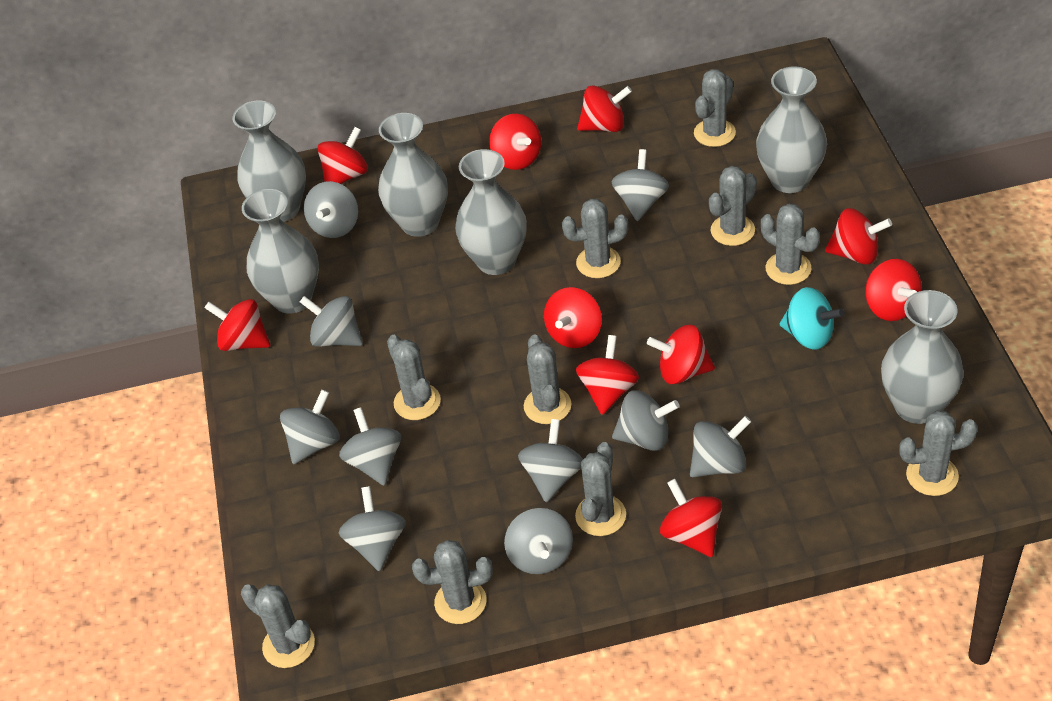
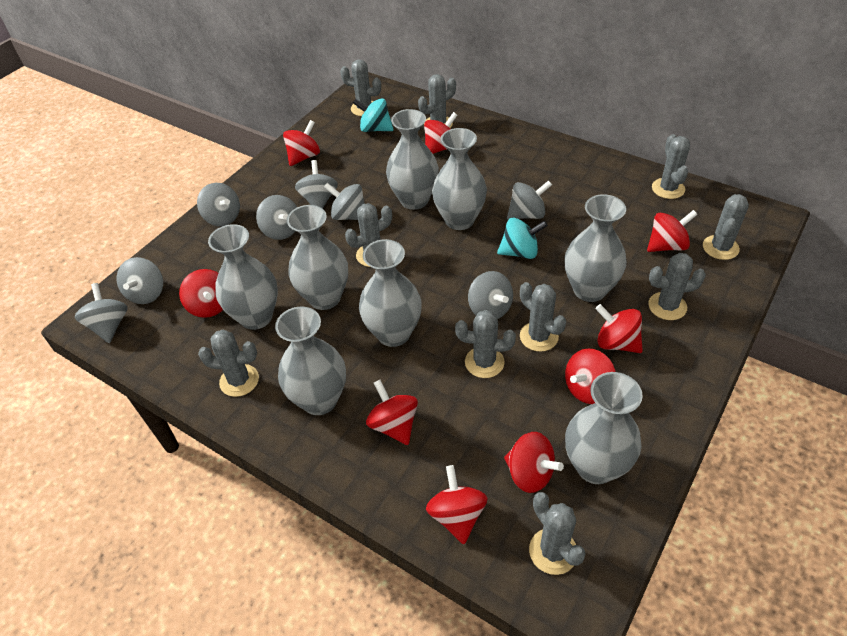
grey spinning top: 10 -> 8
grey vase: 6 -> 8
red spinning top: 10 -> 9
turquoise spinning top: 1 -> 2

